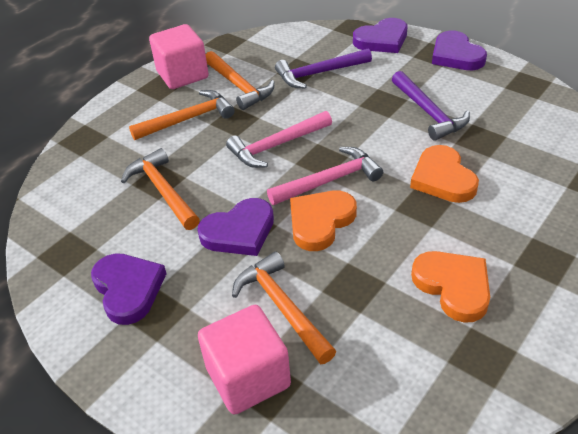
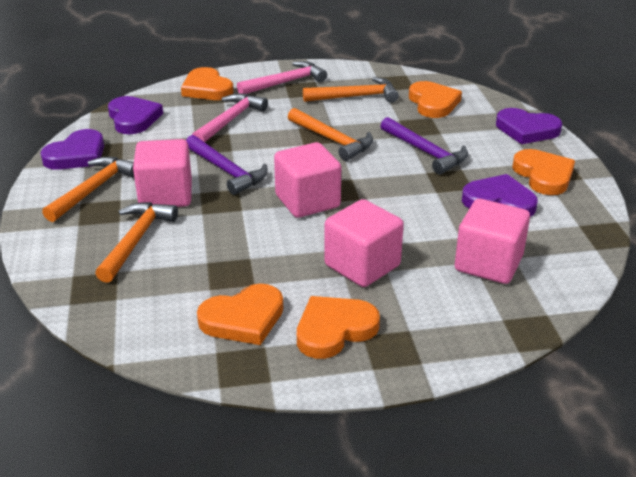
orange heart: 3 -> 5
pink cube: 2 -> 4

